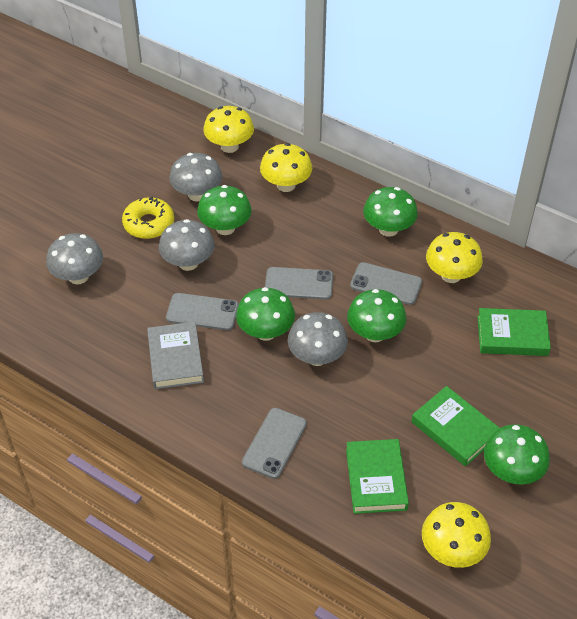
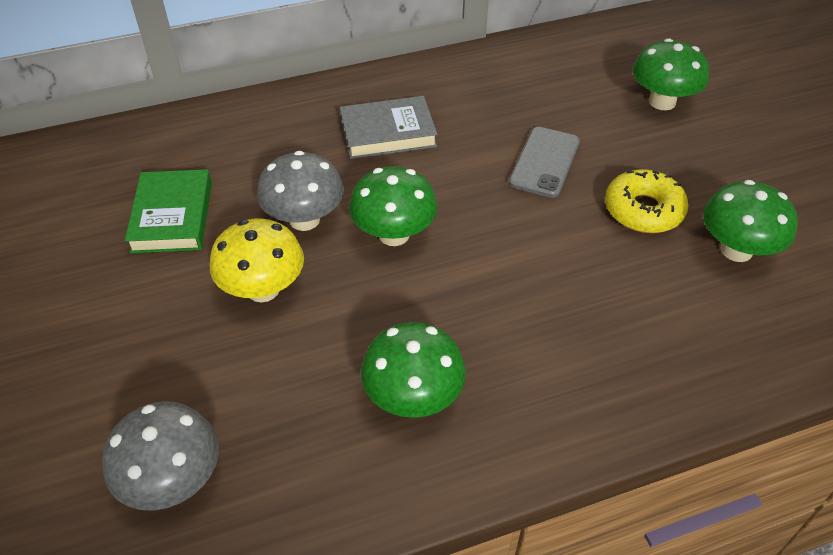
green book: 3 -> 1
green mushroom: 5 -> 4
grey mushroom: 4 -> 2
grey phone: 4 -> 1
yellow mushroom: 4 -> 1

